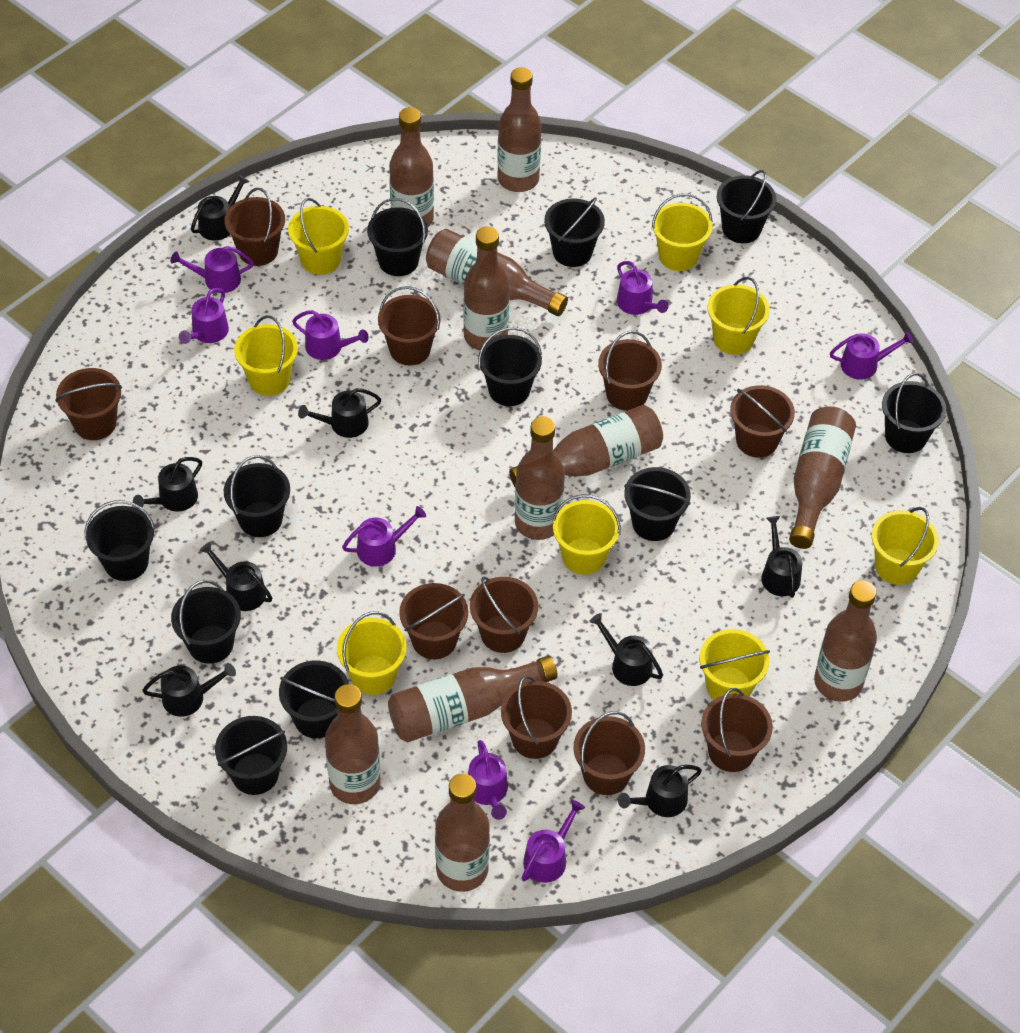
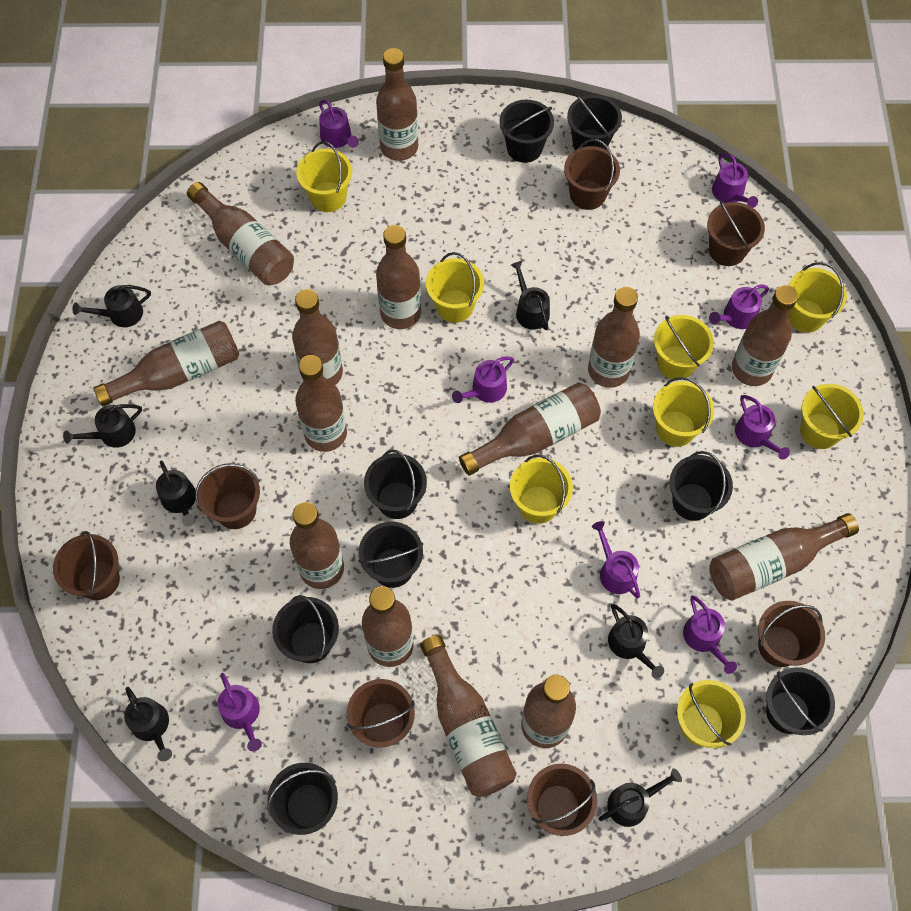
black bucket: 11 -> 8
black watering can: 8 -> 7
brown bottle: 11 -> 14
brown bucket: 10 -> 7

